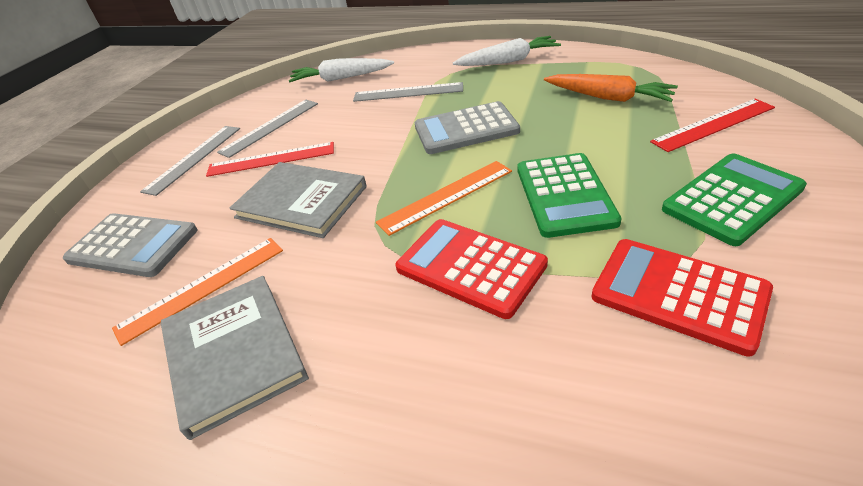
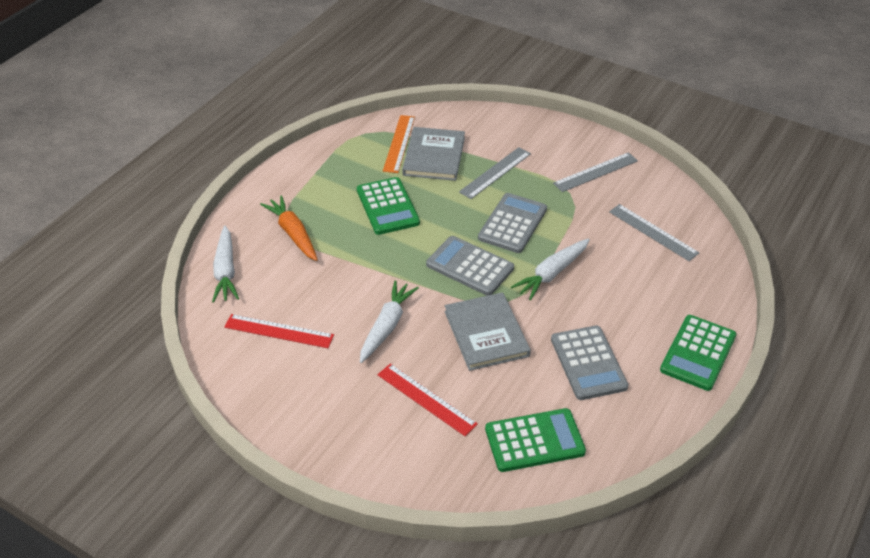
green calculator: 2 -> 3
grey calculator: 2 -> 3
orange ruler: 2 -> 1
red calculator: 2 -> 0
white carrot: 2 -> 3

